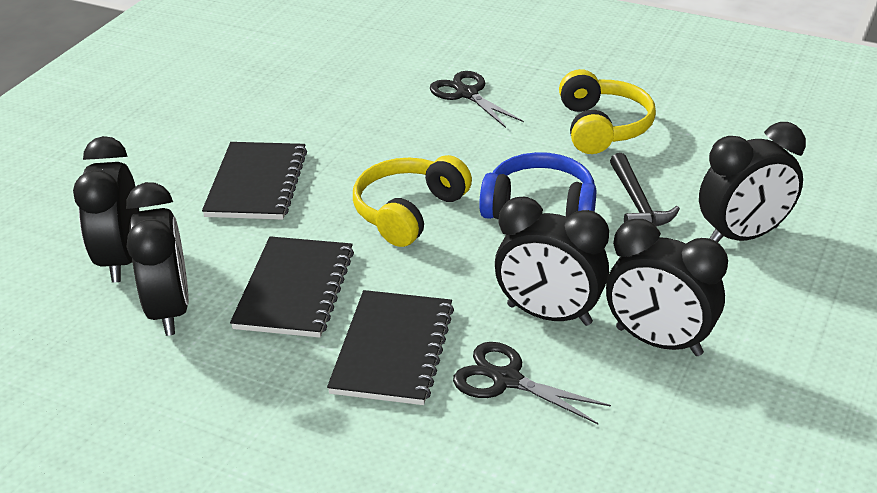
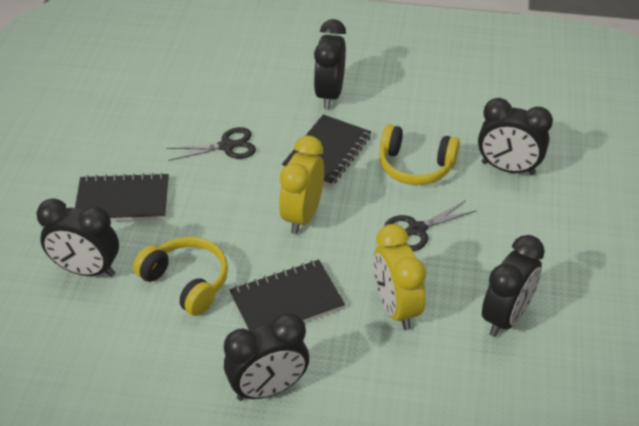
black hammer: 1 -> 0
blue headphones: 1 -> 0
yellow clock: 0 -> 2

